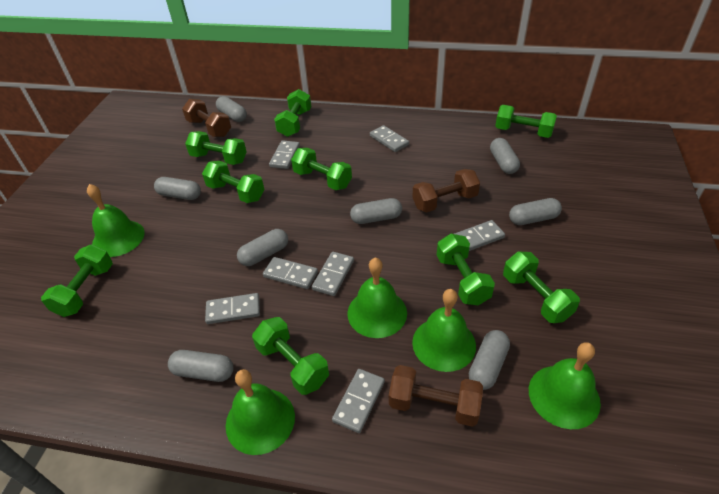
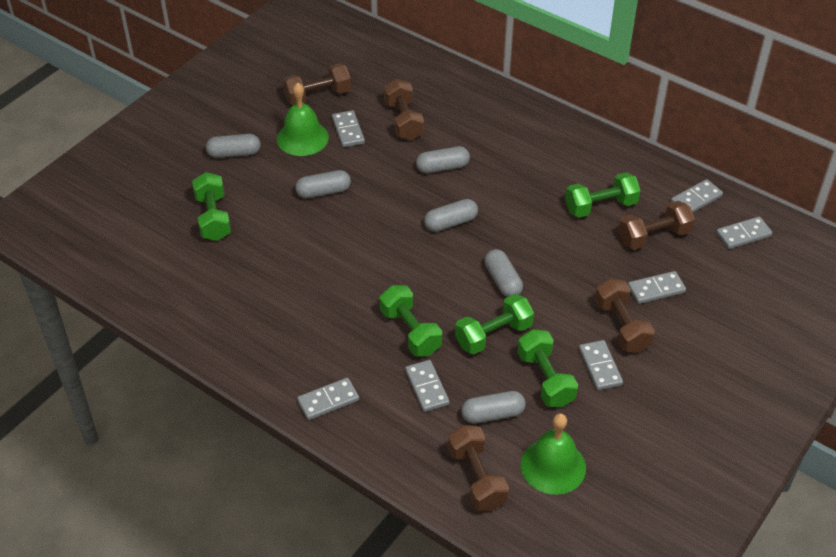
brown dumbbell: 3 -> 5
green bell: 5 -> 2
green dumbbell: 9 -> 5
grey capsule: 8 -> 6

